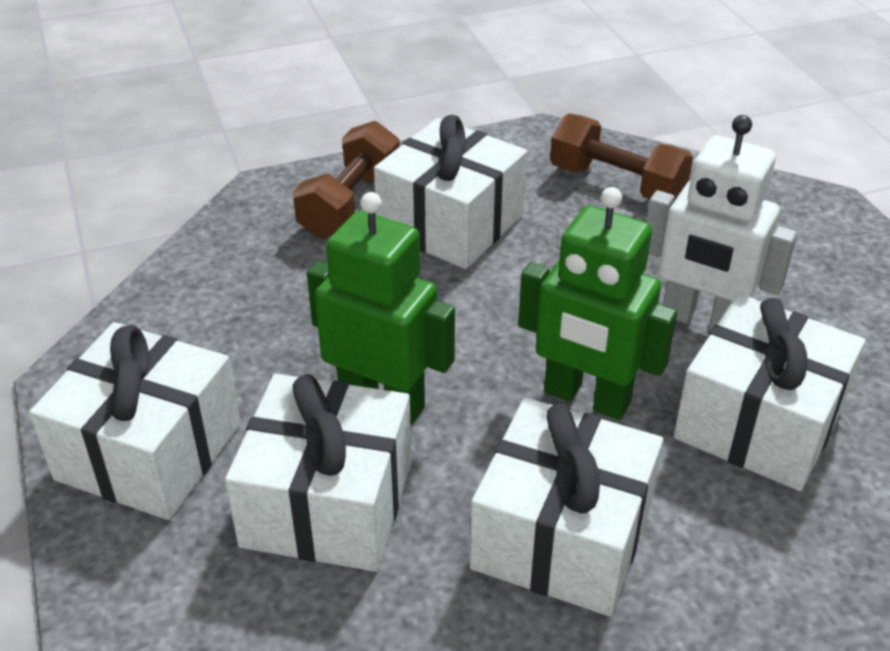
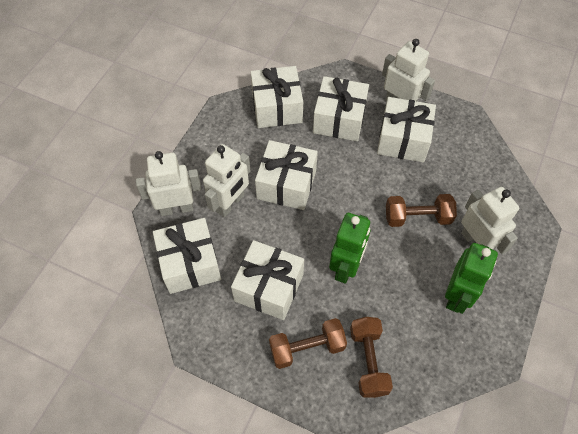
brown dumbbell: 2 -> 3
white gift: 5 -> 6
white robot: 1 -> 4

